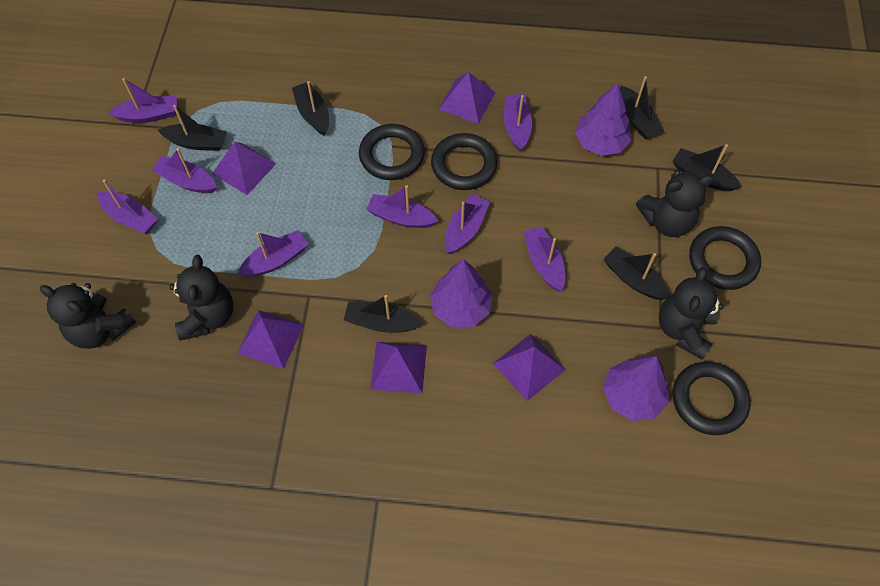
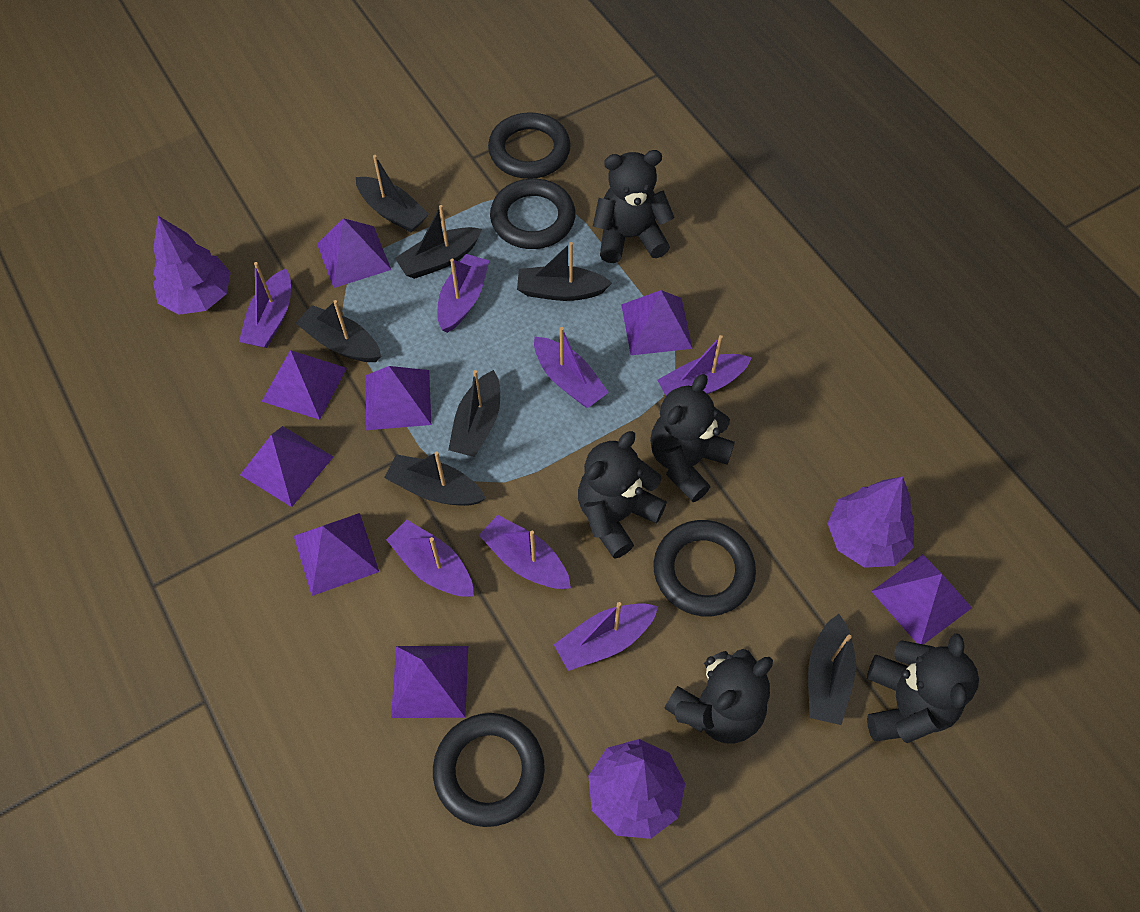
black boat: 6 -> 7
black teddy bear: 4 -> 5
purple boat: 8 -> 7
purple pyramid: 5 -> 8

